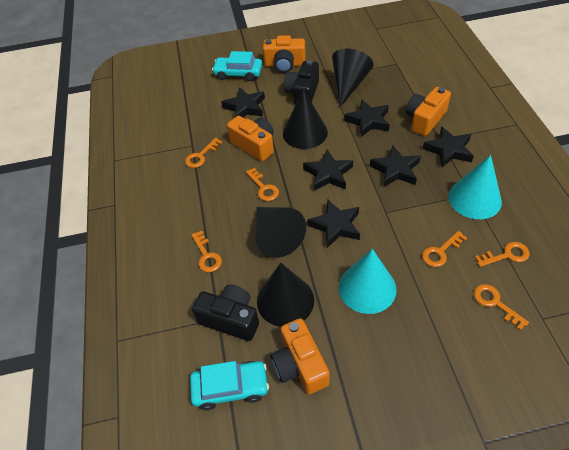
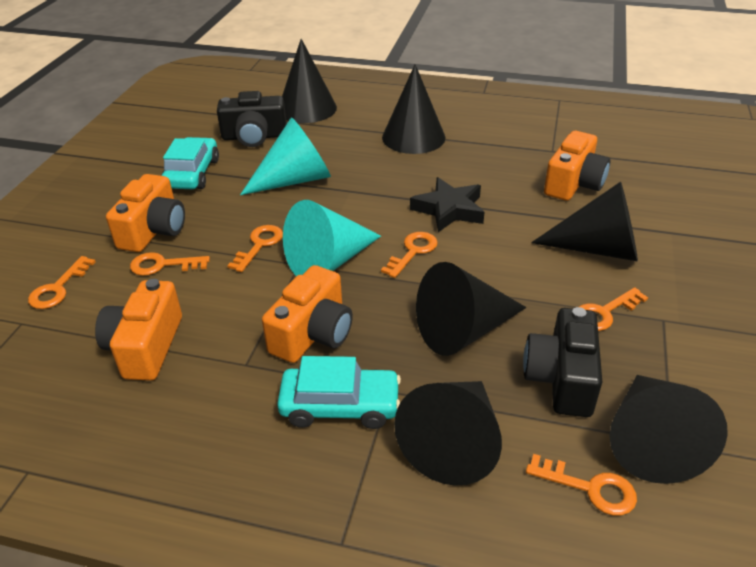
black cone: 4 -> 6
black star: 6 -> 1

